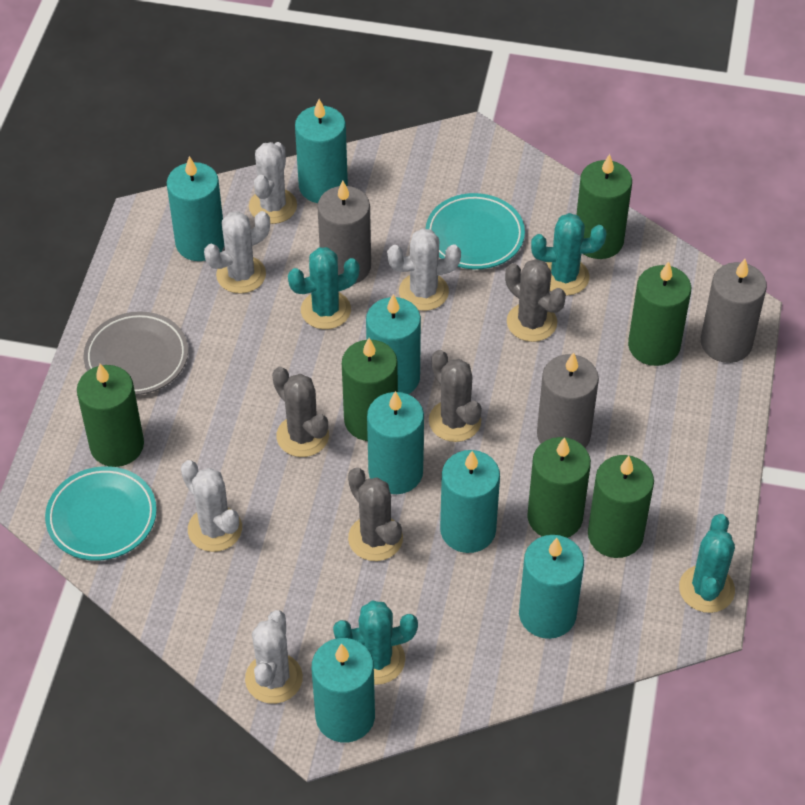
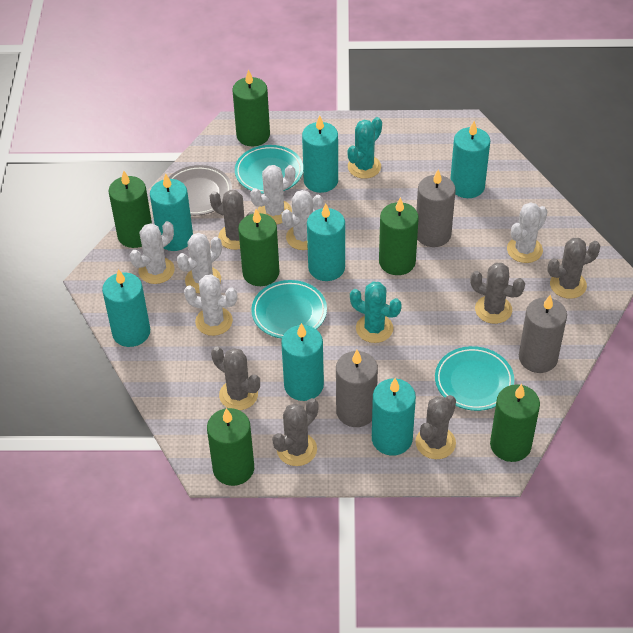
grey cactus: 4 -> 6
turquoise cactus: 4 -> 2
turquoise plate: 2 -> 3
white cactus: 5 -> 6

